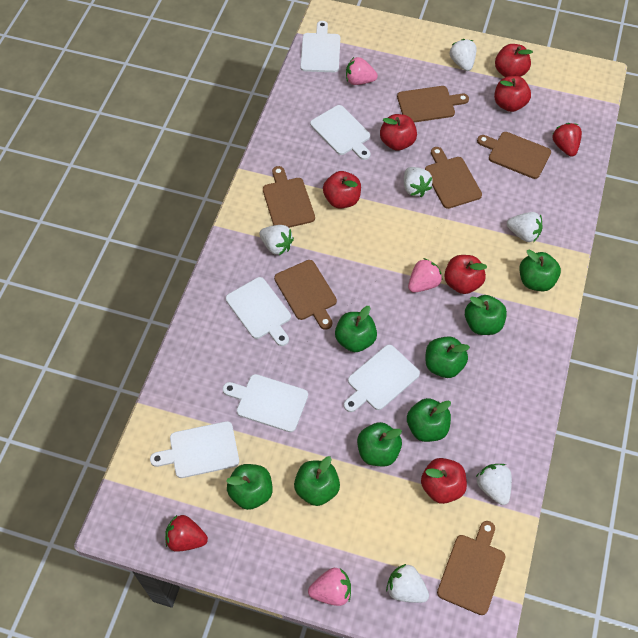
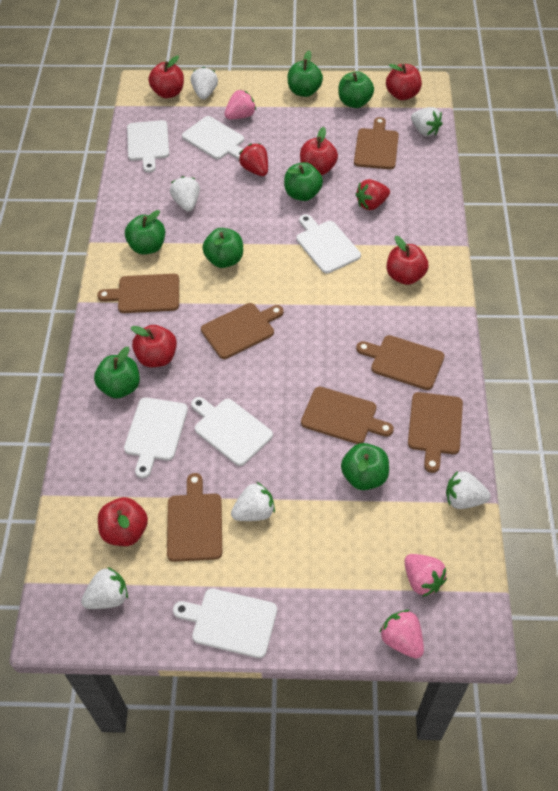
brown cutting board: 6 -> 7
green apple: 8 -> 7

